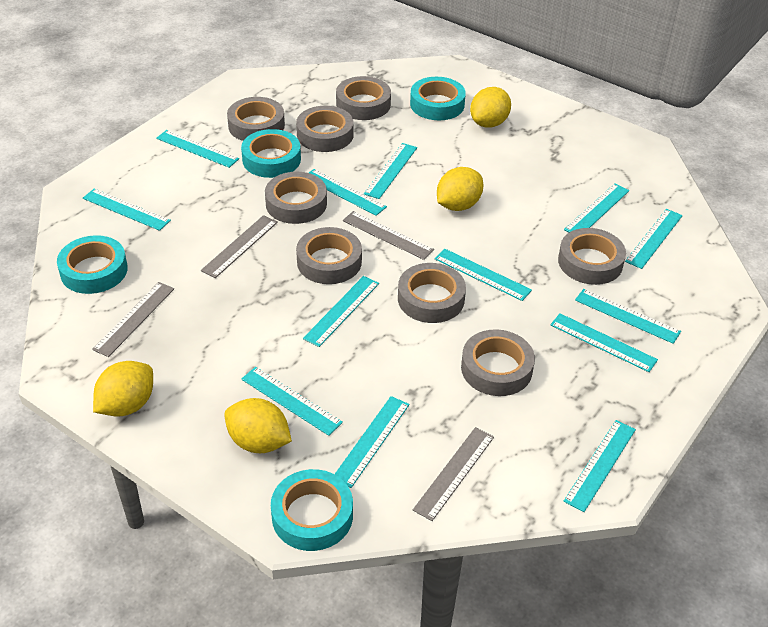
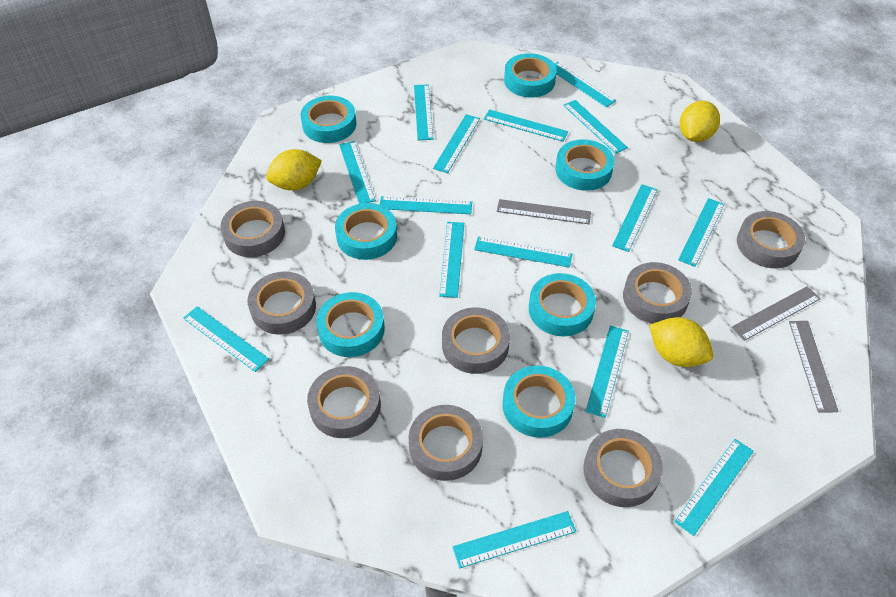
grey ruler: 4 -> 3
turquoise ruler: 13 -> 15
turquoise tape: 4 -> 7
yellow lemon: 4 -> 3

